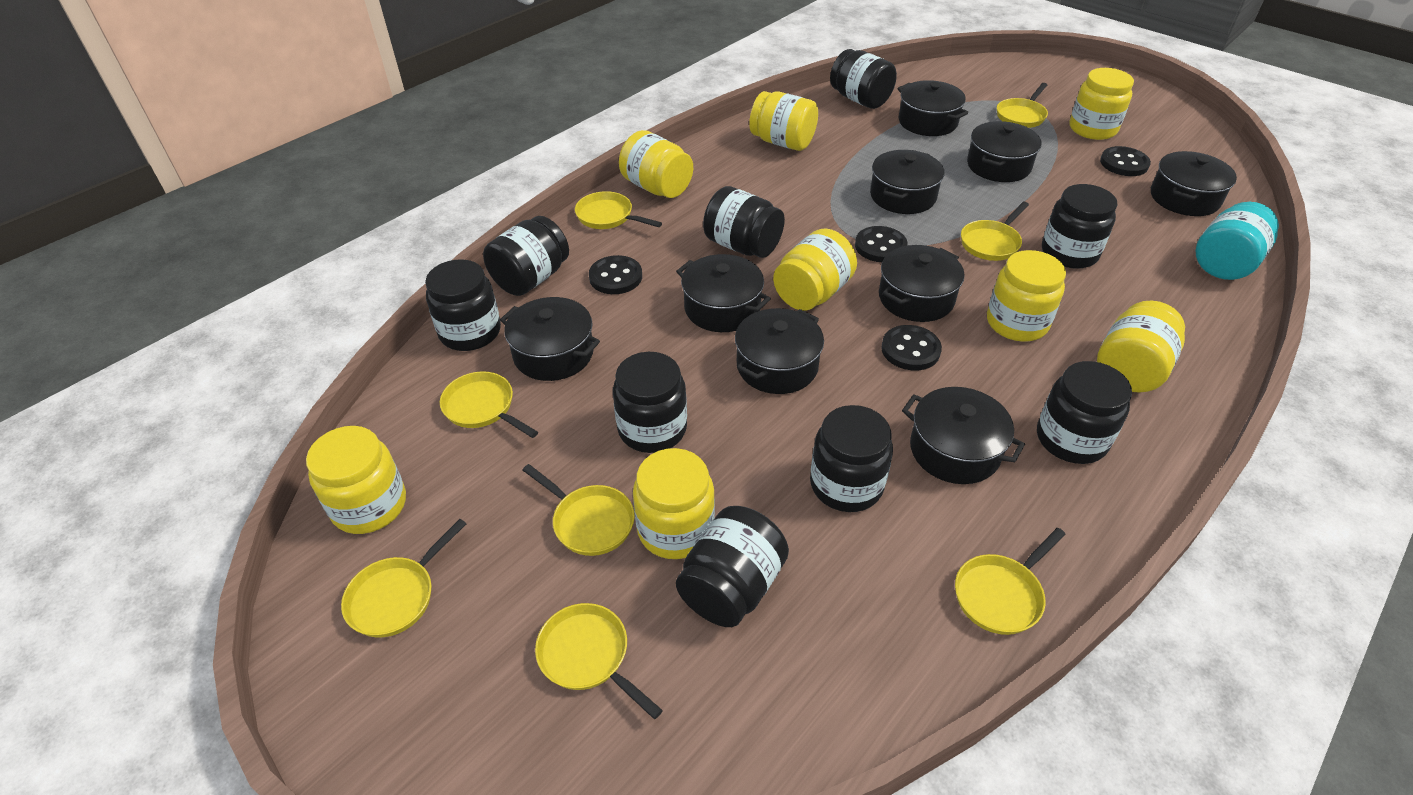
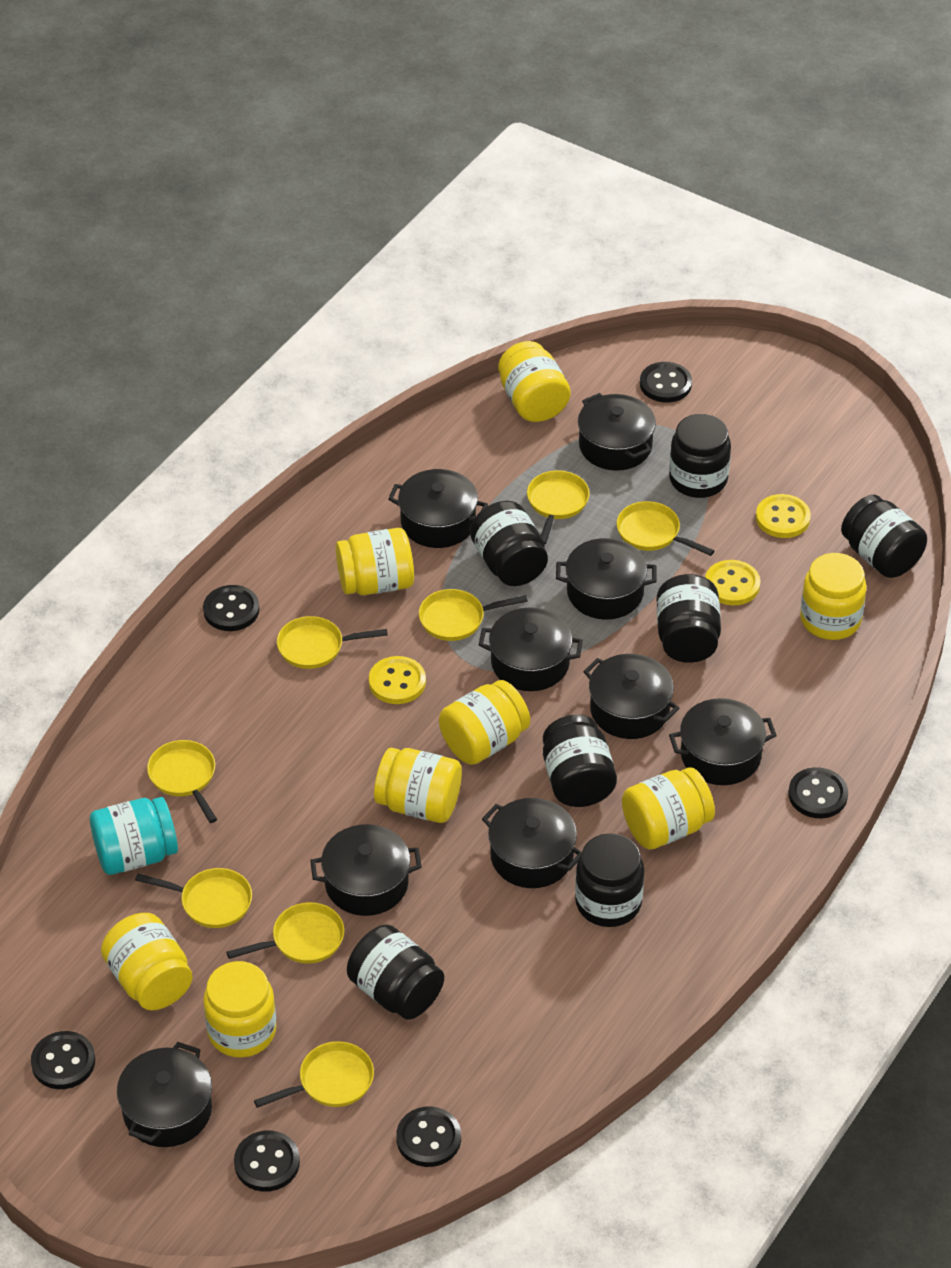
black button: 4 -> 6
black jar: 9 -> 7
yellow button: 0 -> 3

